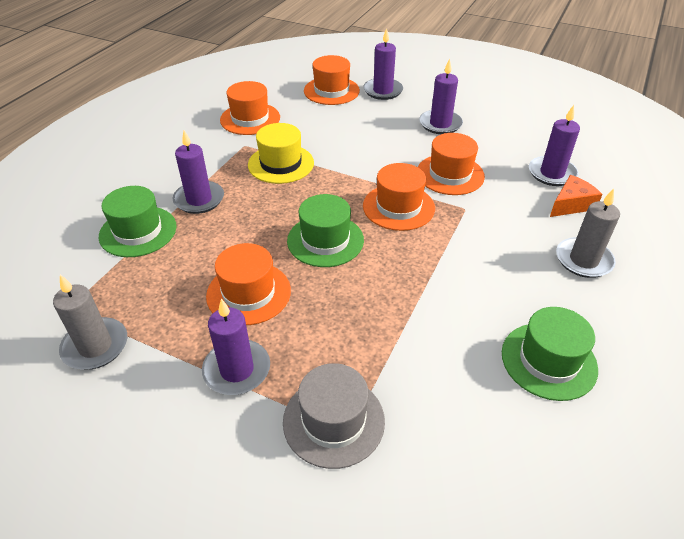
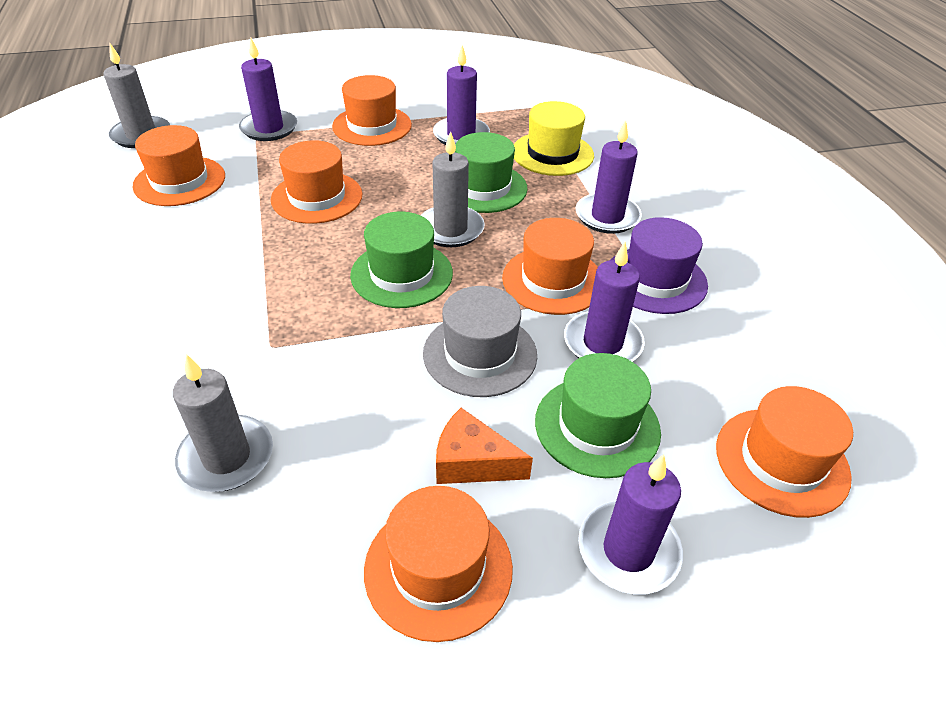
grey candle: 2 -> 3
orange hat: 5 -> 6
purple hat: 0 -> 1

